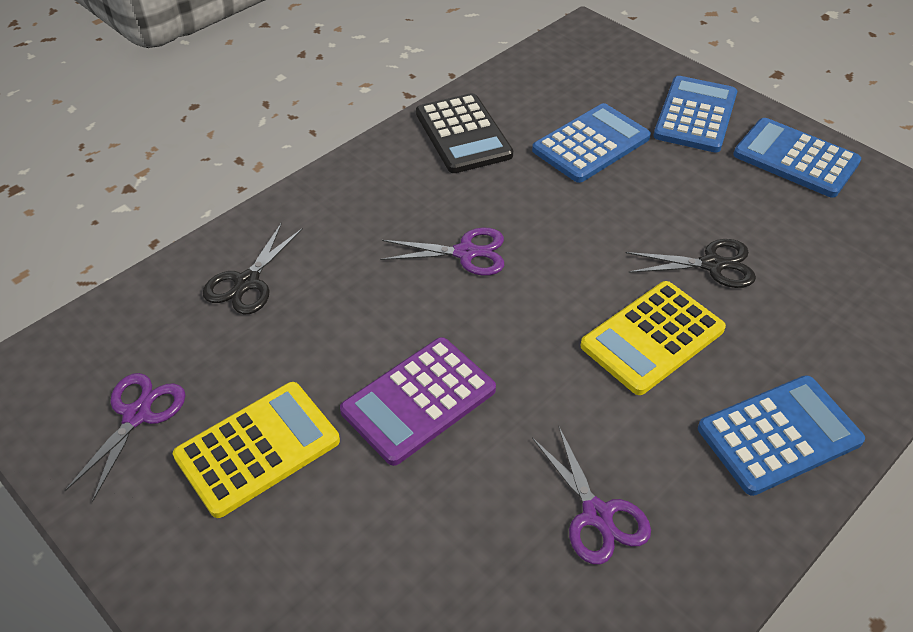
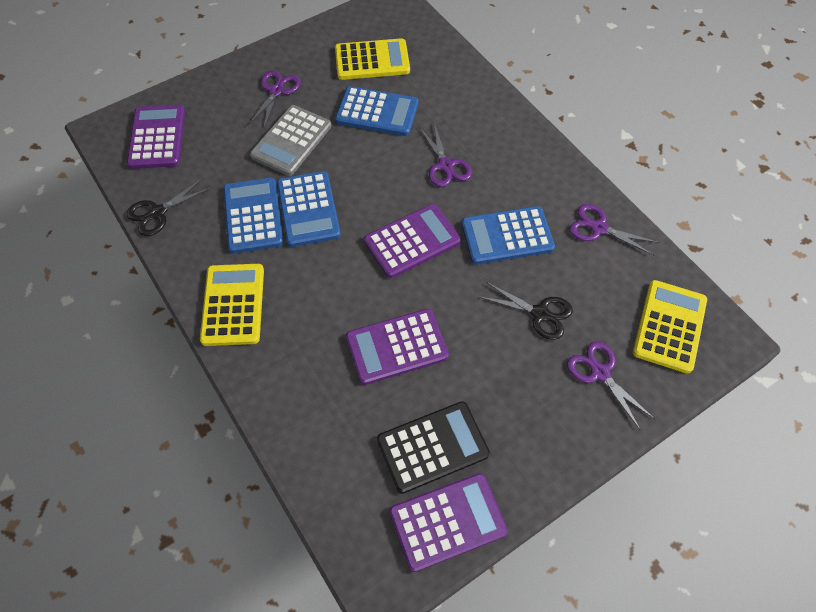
grey calculator: 0 -> 1
purple calculator: 1 -> 4
purple scissors: 3 -> 4
yellow calculator: 2 -> 3

